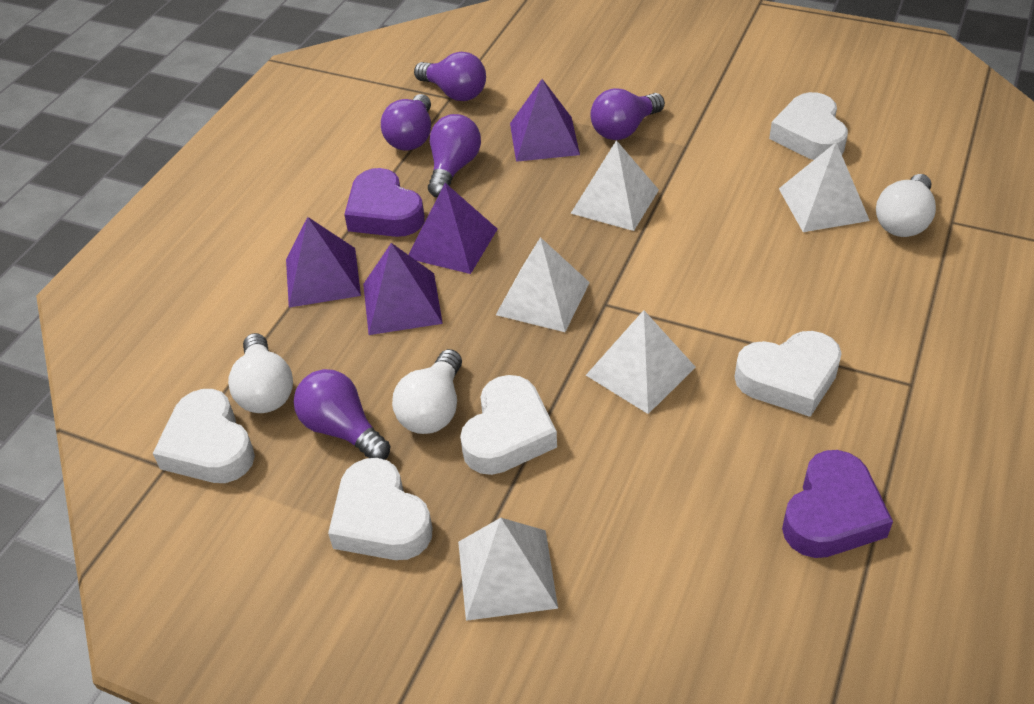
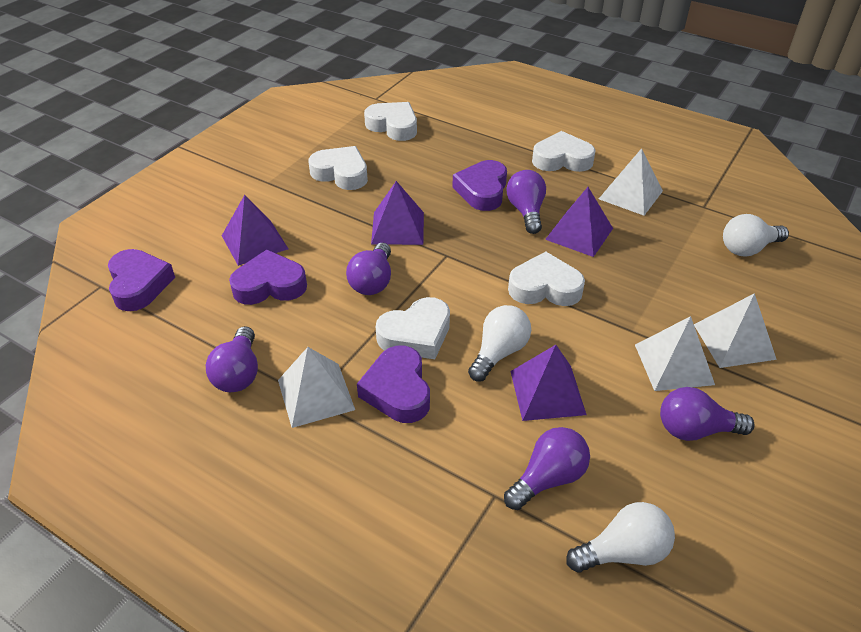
purple heart: 2 -> 4
white pyramid: 5 -> 4

